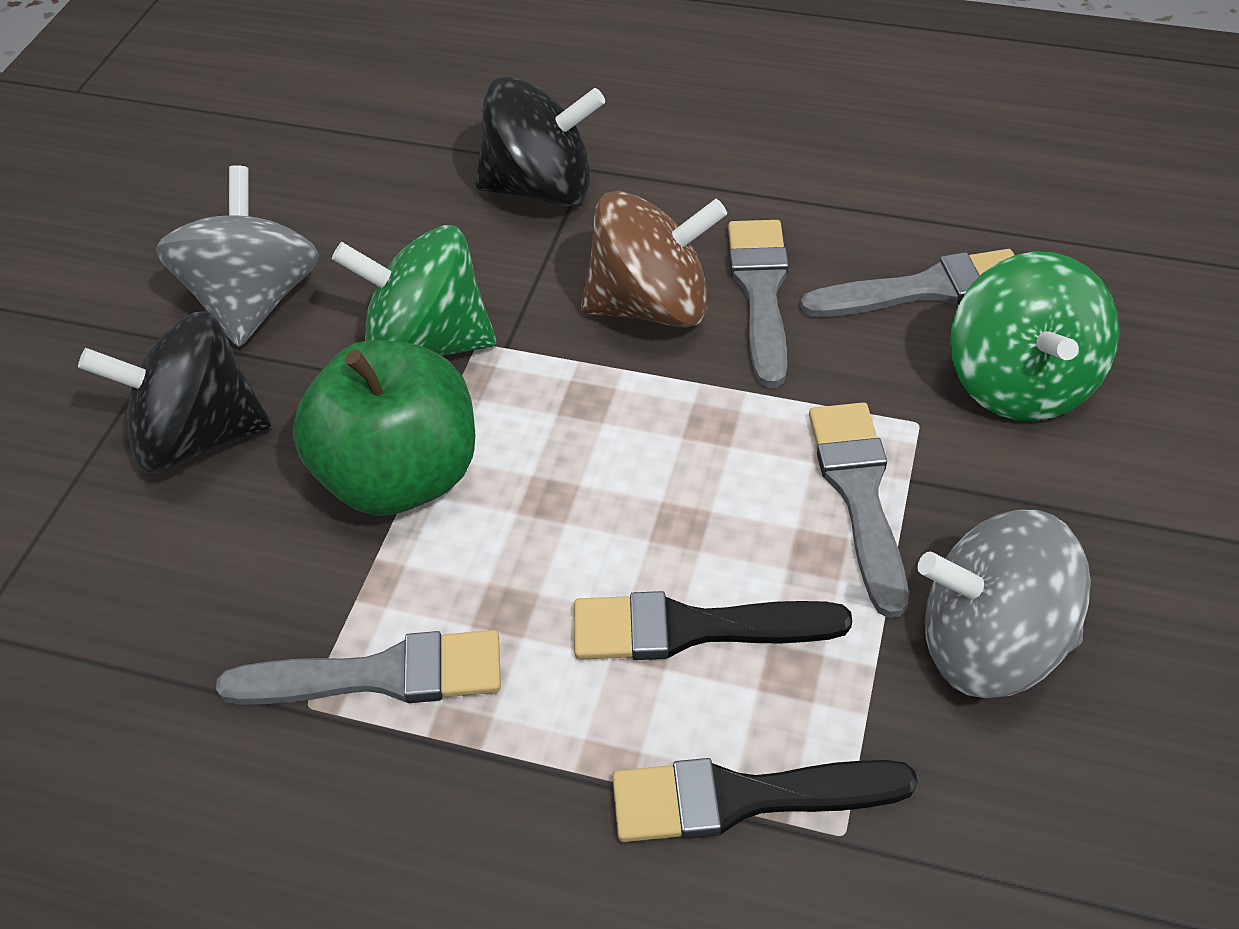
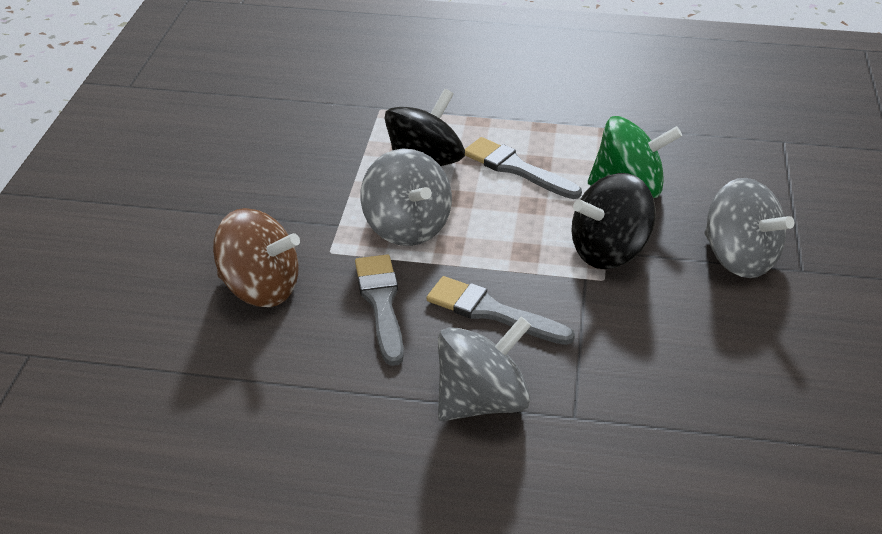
black brush: 2 -> 0
green apple: 1 -> 0
green spinning top: 2 -> 1
grey brush: 4 -> 3
grey spinning top: 2 -> 3

